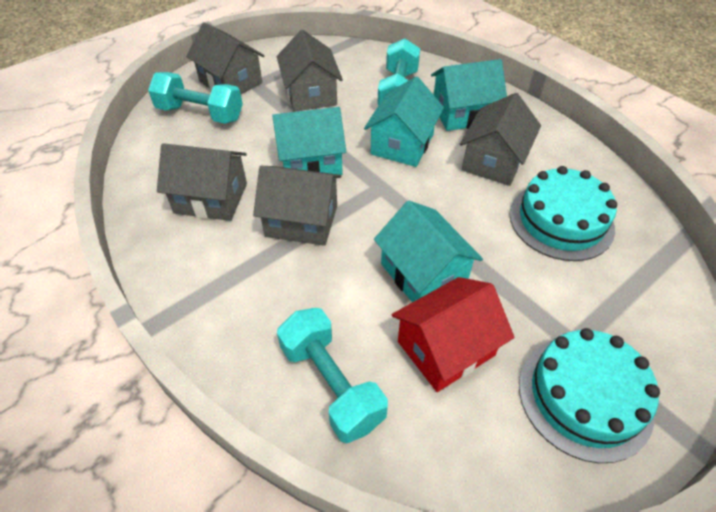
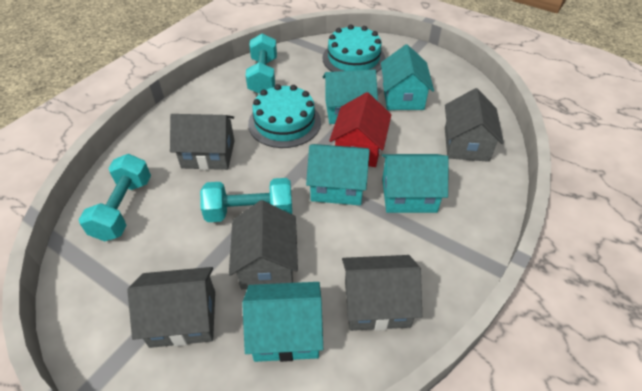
turquoise house: 4 -> 5

